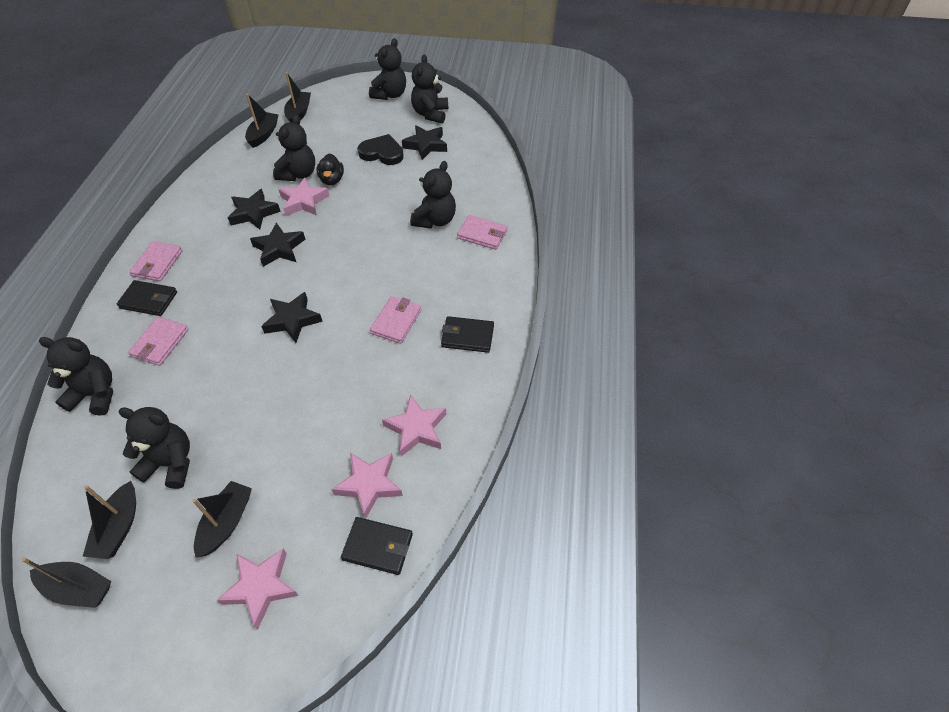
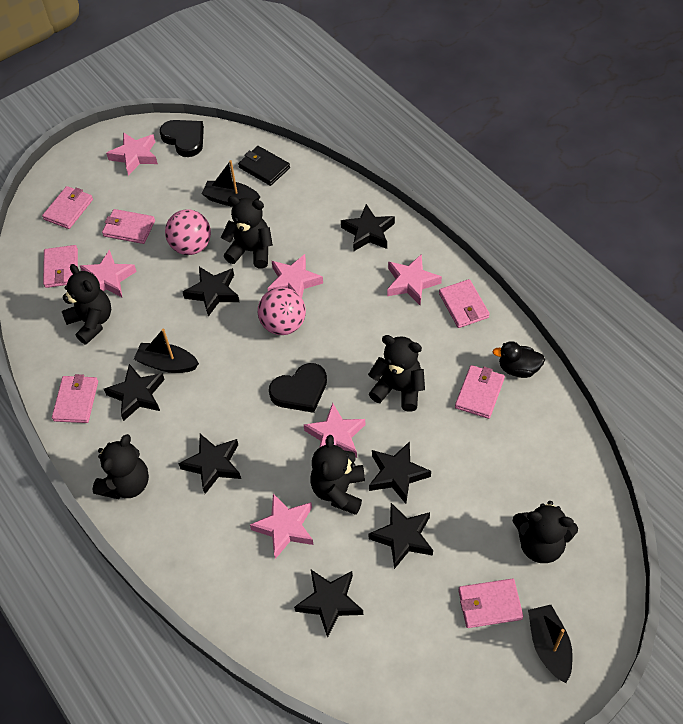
black boat: 5 -> 3
black heart: 1 -> 2
black star: 4 -> 7
black wallet: 3 -> 1
pink ball: 0 -> 2
pink star: 4 -> 6
pink wallet: 4 -> 7

